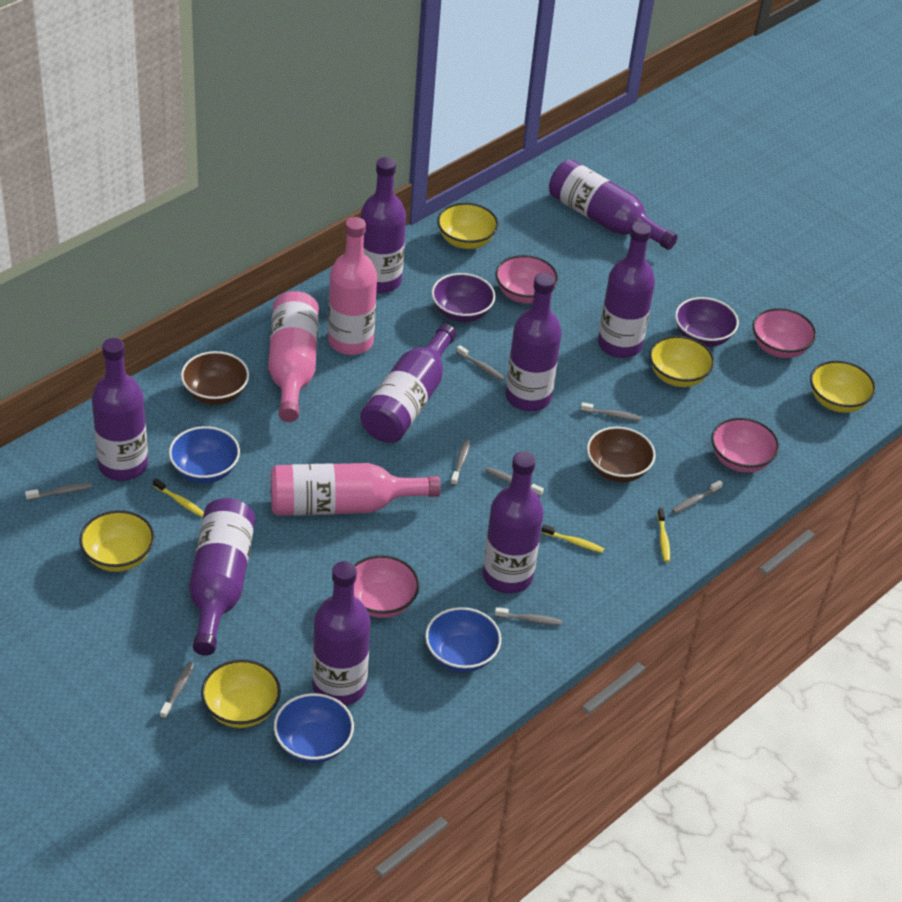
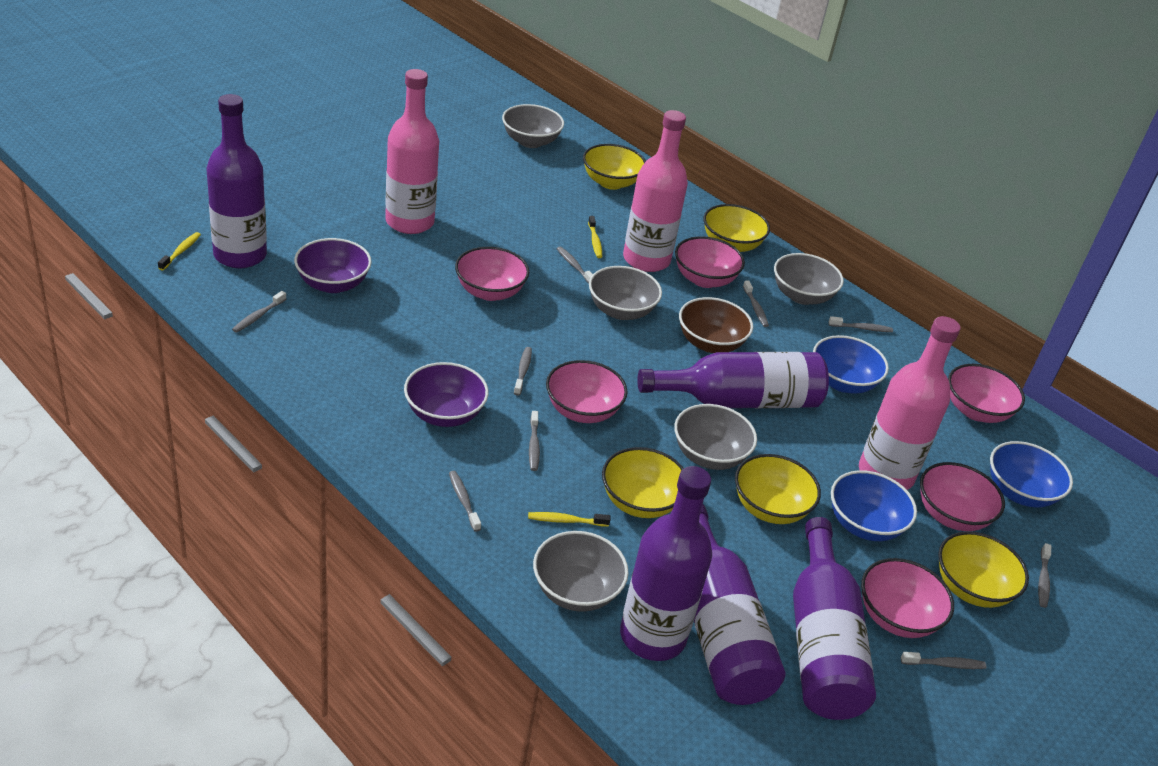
brown bowl: 2 -> 1
grey bowl: 0 -> 5
grey toothbrush: 8 -> 9
pink bowl: 4 -> 6
purple bottle: 9 -> 5

